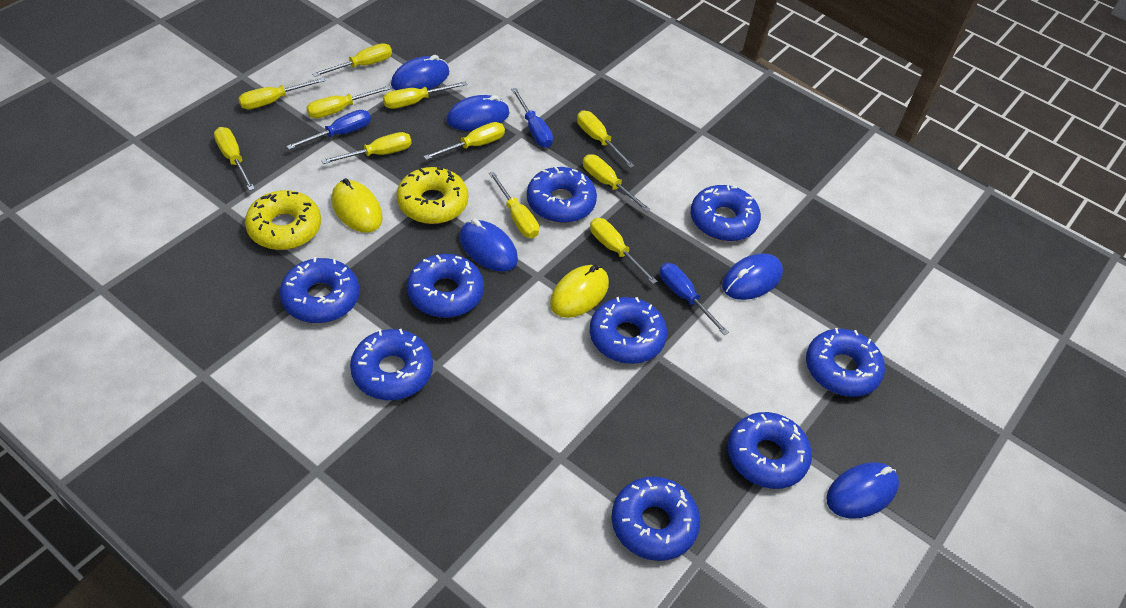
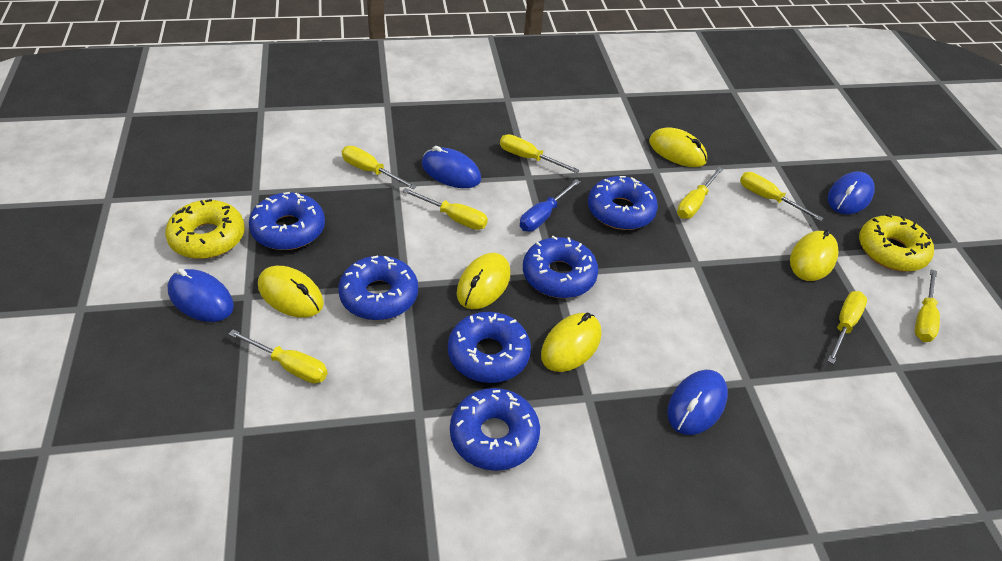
blue donut: 9 -> 6
blue mouse: 5 -> 4
blue screwdriver: 3 -> 1
yellow mouse: 2 -> 5
yellow screwdriver: 11 -> 8

